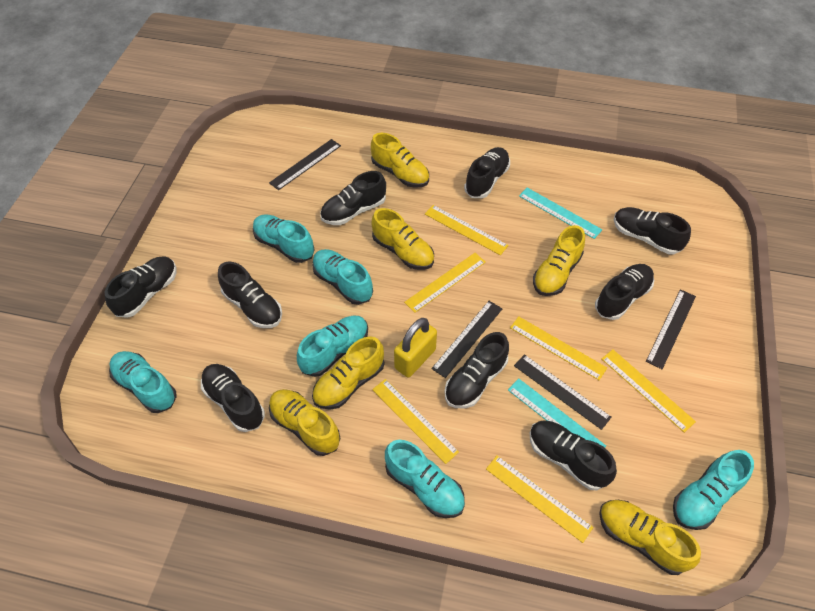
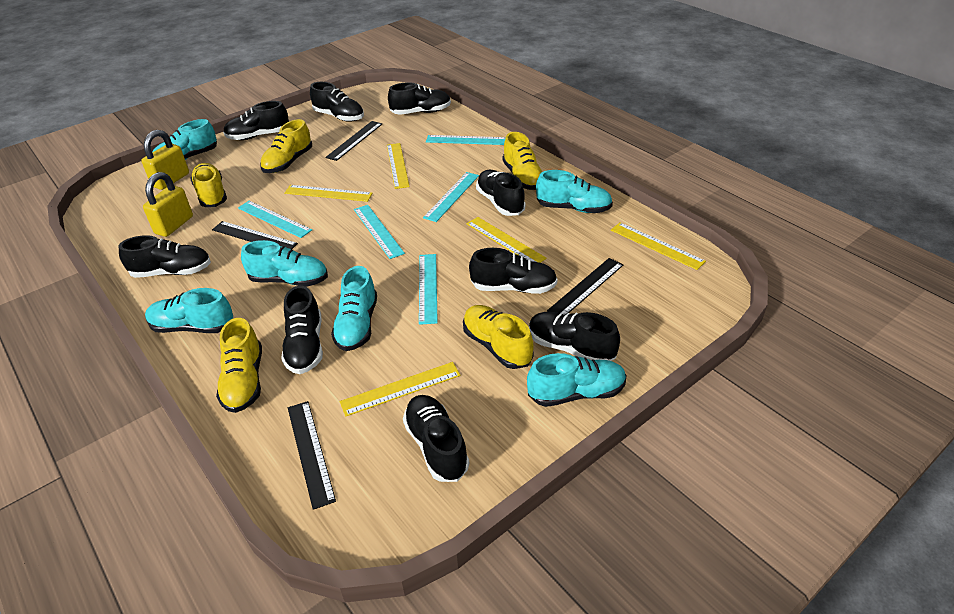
turquoise ruler: 2 -> 5
yellow padlock: 1 -> 2
yellow ruler: 6 -> 5
yellow shoe: 6 -> 5

